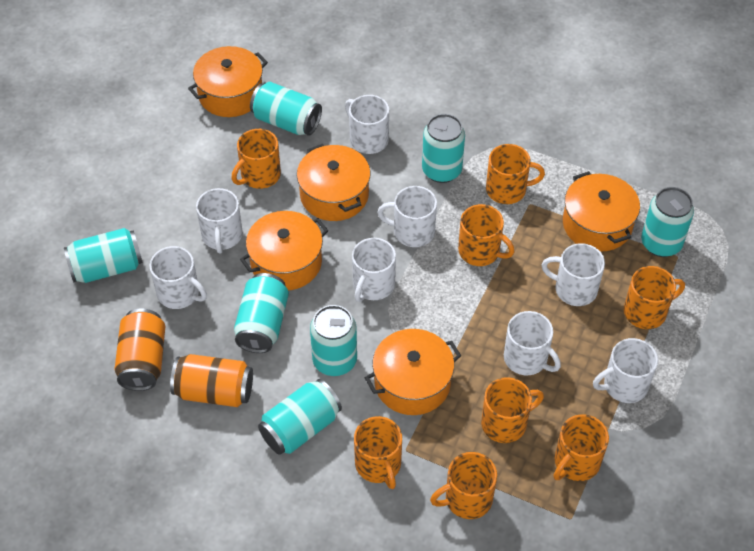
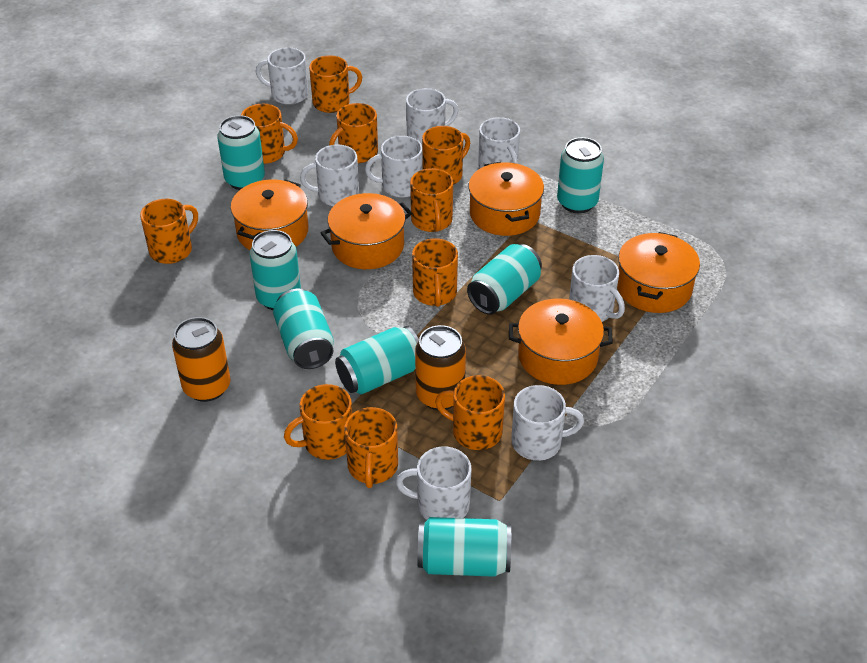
orange mug: 8 -> 10

